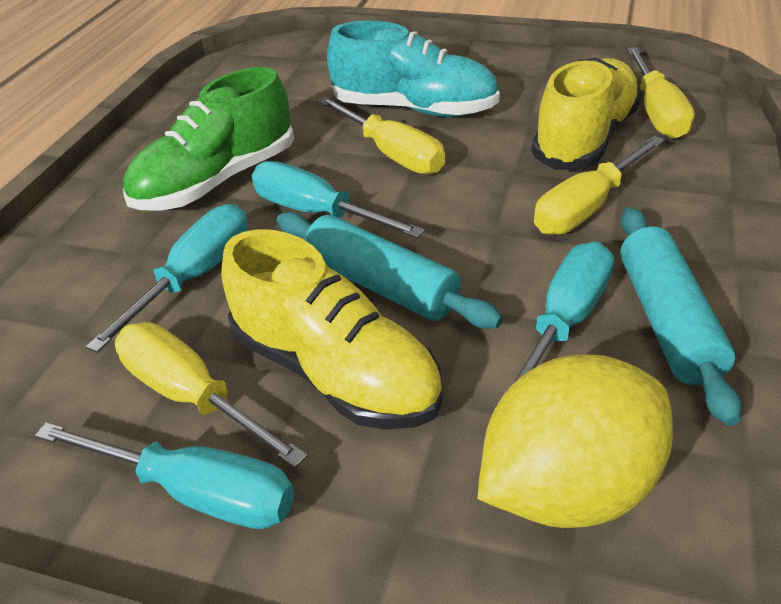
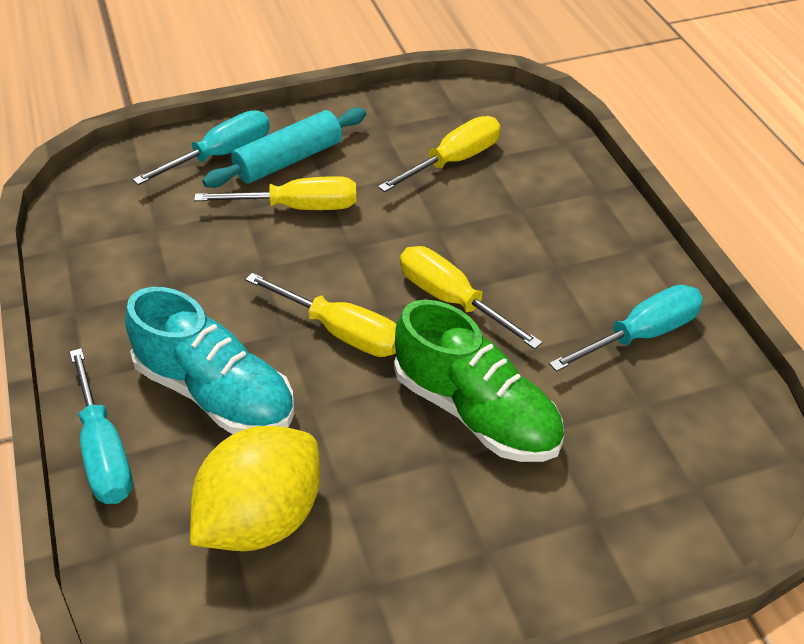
turquoise rolling pin: 2 -> 1
turquoise screwdriver: 4 -> 3
yellow shoe: 2 -> 0

